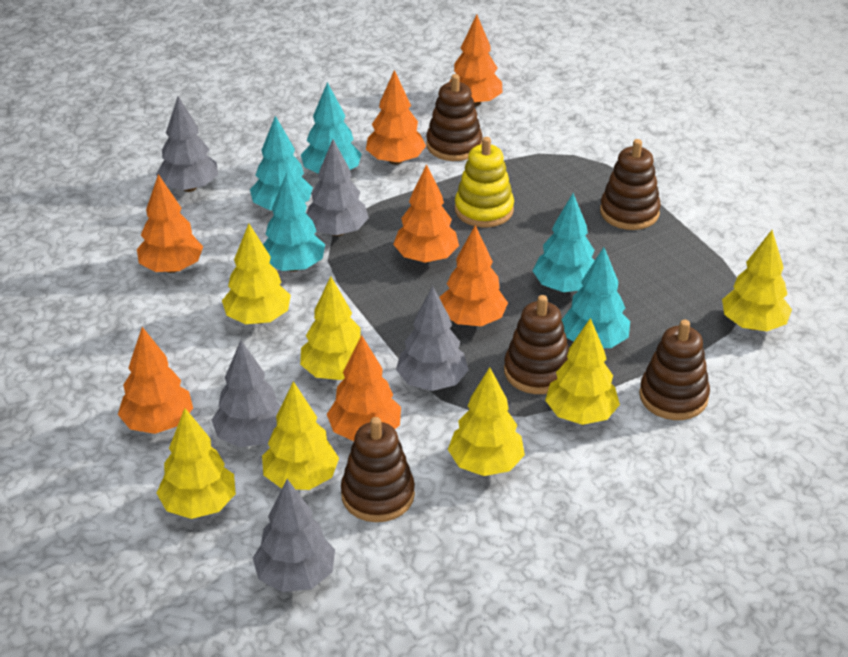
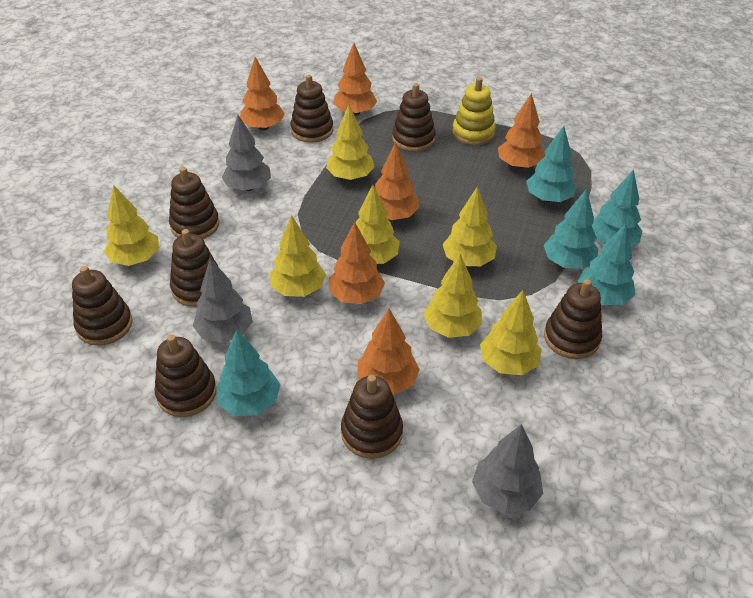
brown stacking toy: 5 -> 8
grey tree: 5 -> 3
orange tree: 7 -> 6

